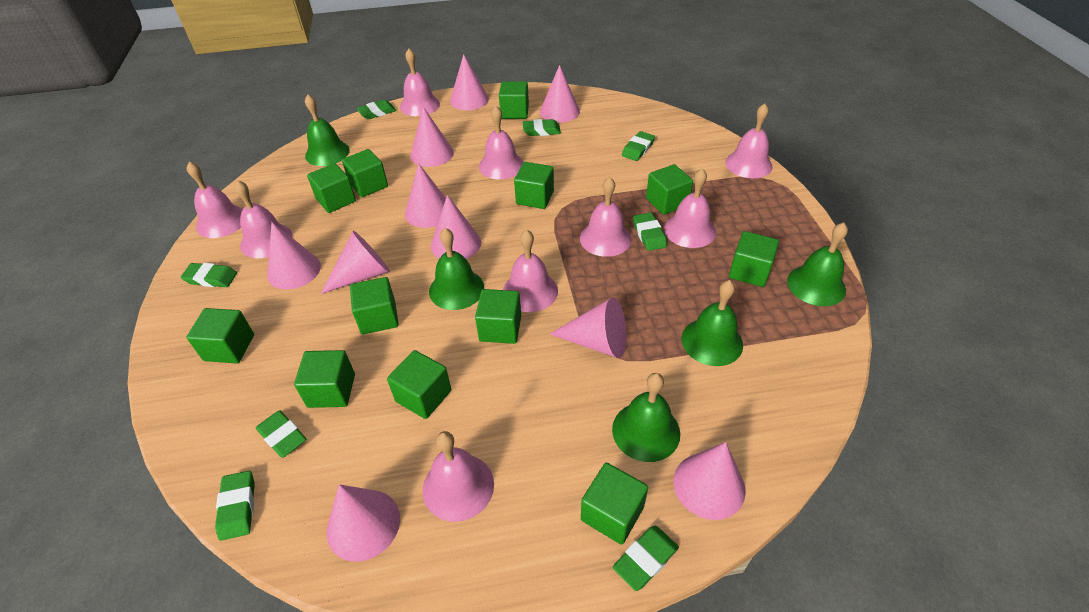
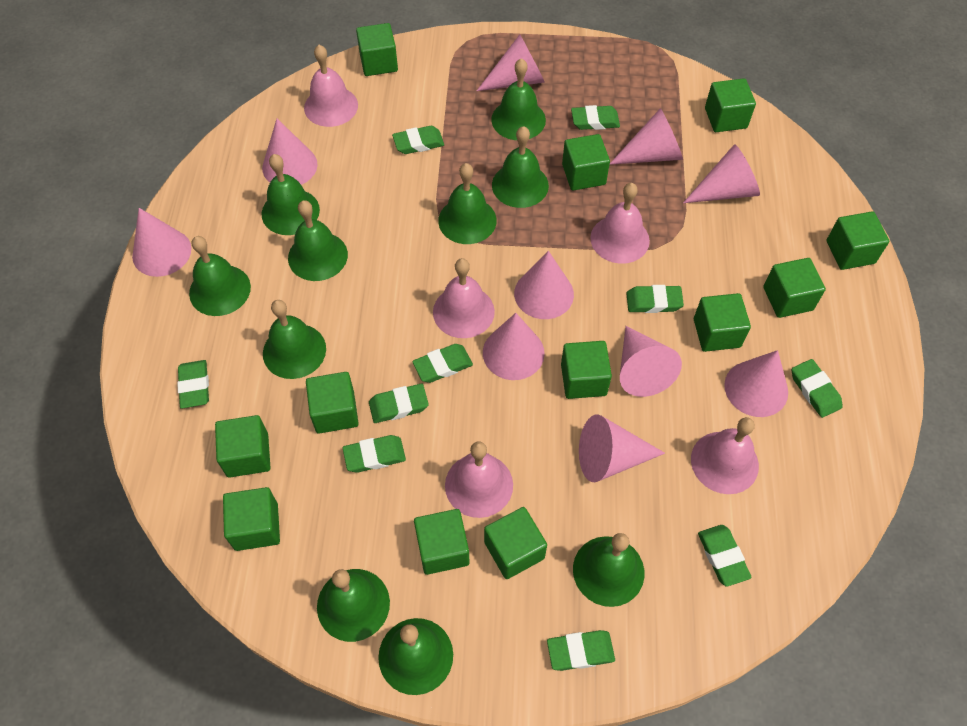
green bell: 5 -> 10
green eraser: 8 -> 10
pink bell: 9 -> 5

